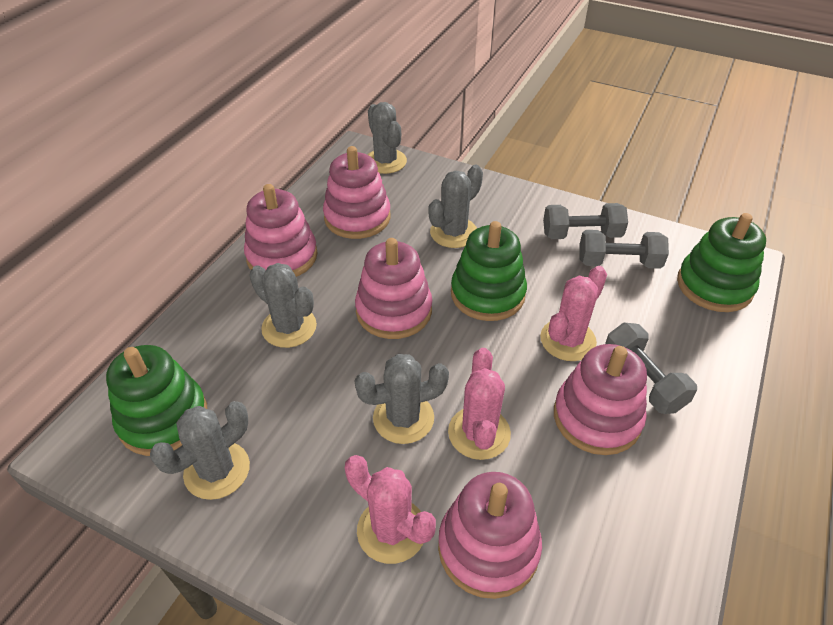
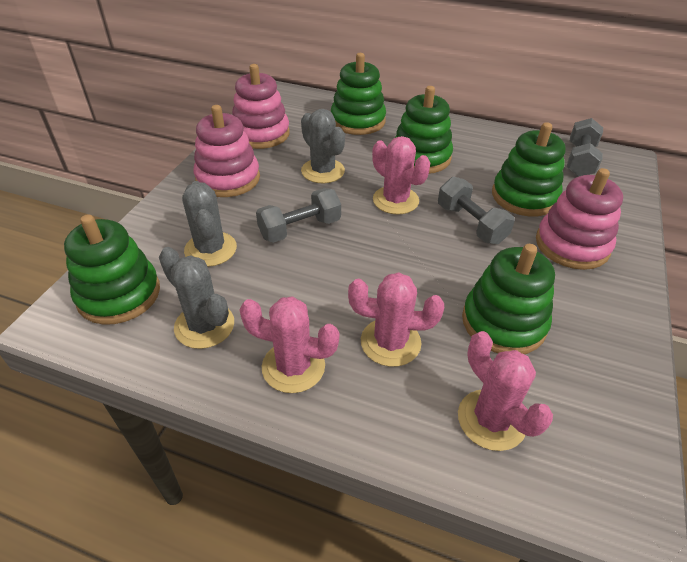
green stacking toy: 3 -> 5
grey cactus: 5 -> 3
pink cactus: 3 -> 4
pink stacking toy: 5 -> 3

